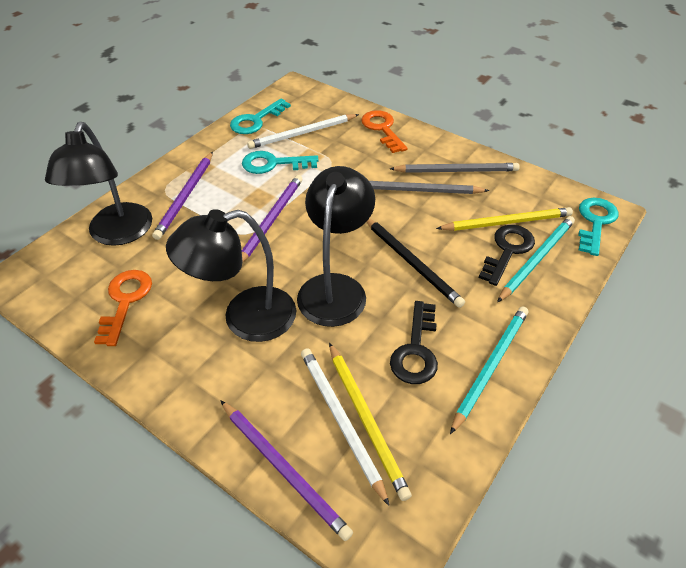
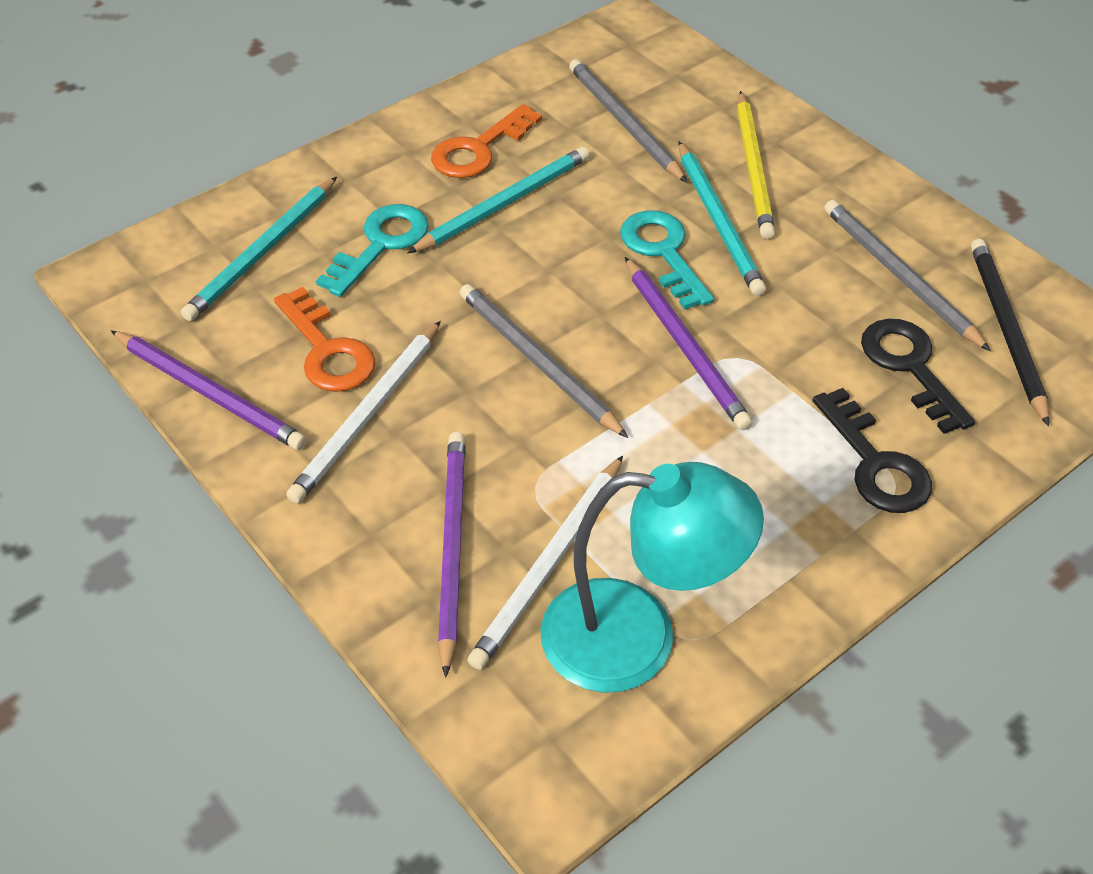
black lamp: 3 -> 0
grey pencil: 2 -> 3
turquoise key: 3 -> 2
turquoise lamp: 0 -> 1
turquoise pencil: 2 -> 3
yellow pencil: 2 -> 1

